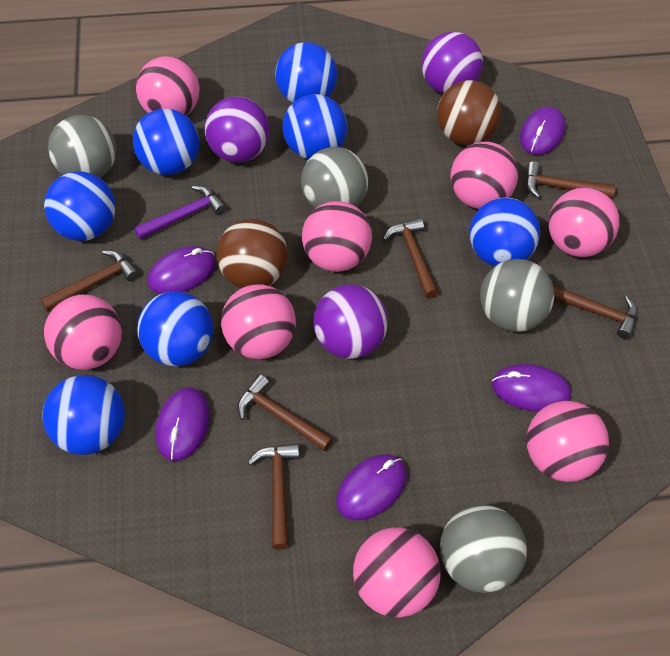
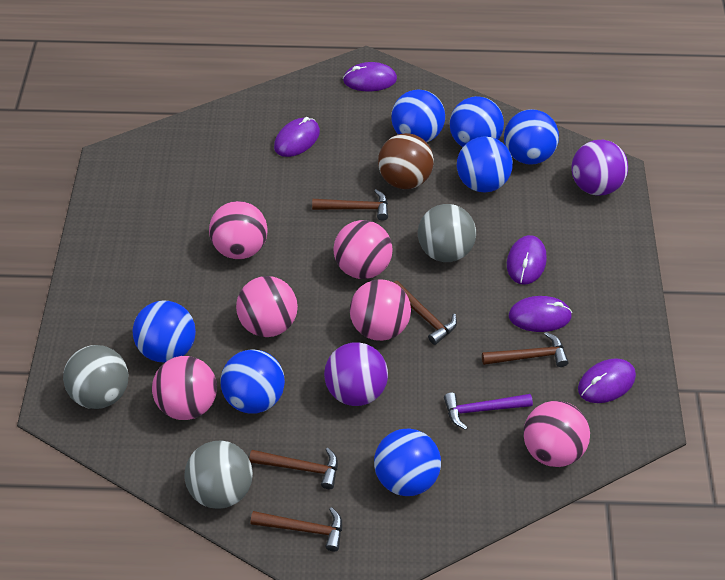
brown ball: 2 -> 1
brown hammer: 6 -> 5
grey ball: 4 -> 3
pink ball: 8 -> 6
purple ball: 3 -> 2

